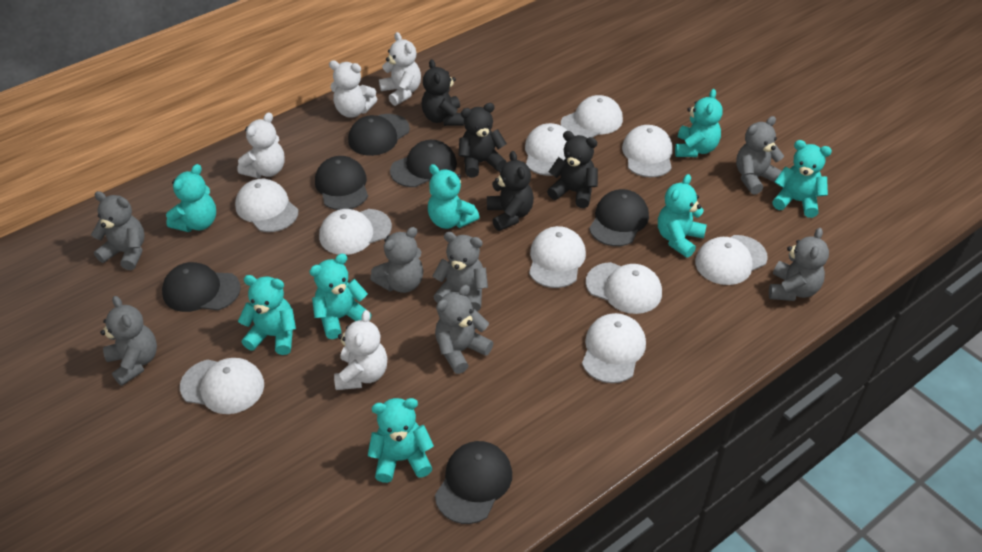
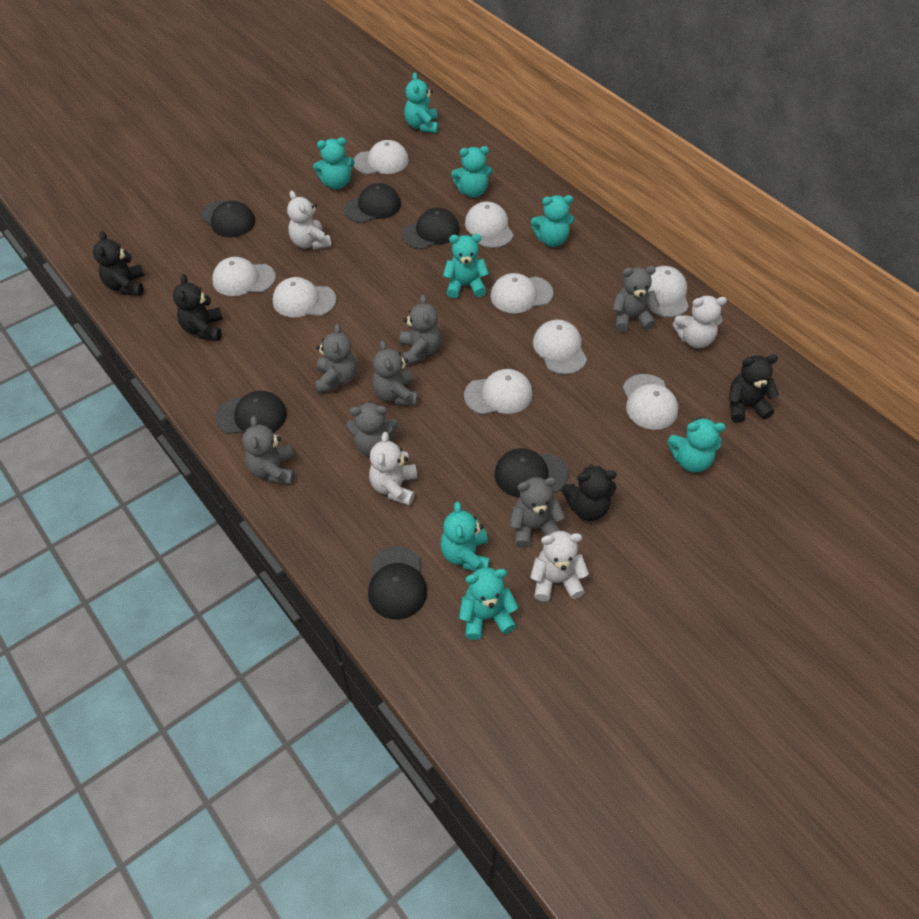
white cap: 10 -> 9

